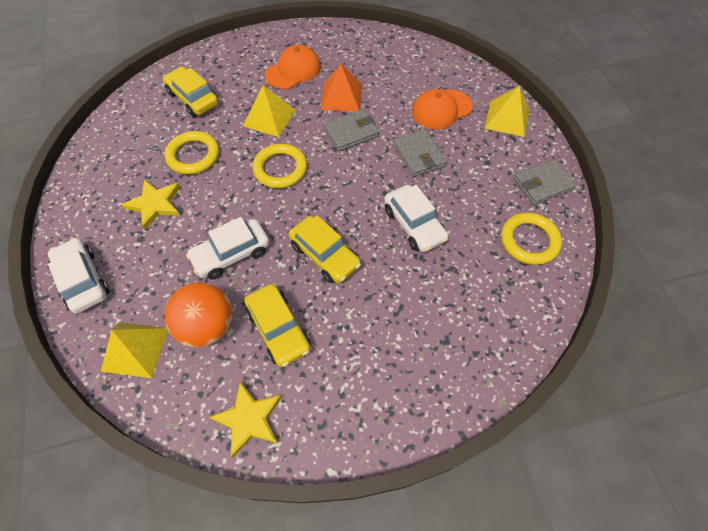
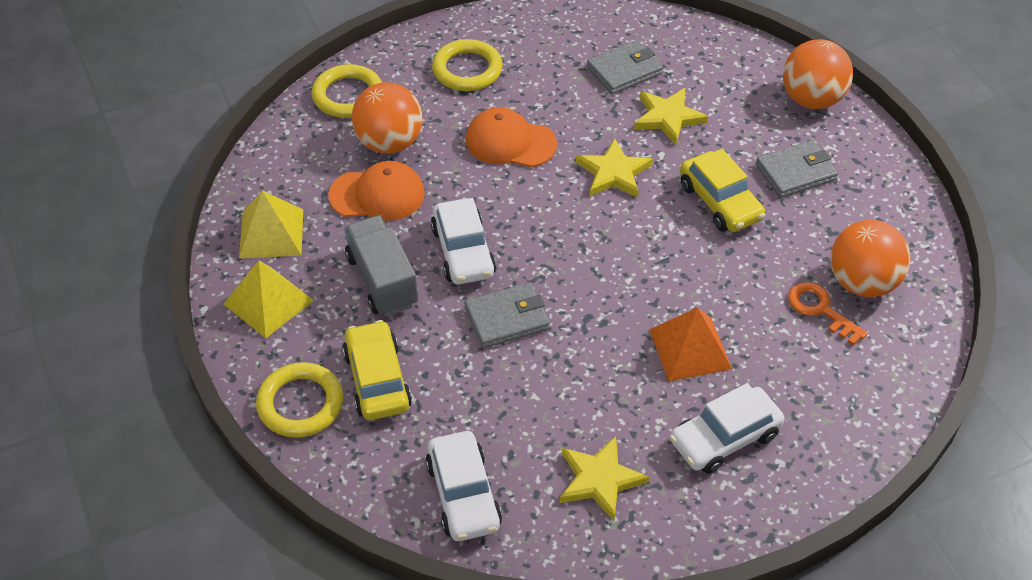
grey truck: 0 -> 1
orange ball: 1 -> 3
orange key: 0 -> 1
yellow car: 3 -> 2
yellow pyramid: 3 -> 2
yellow star: 2 -> 3

